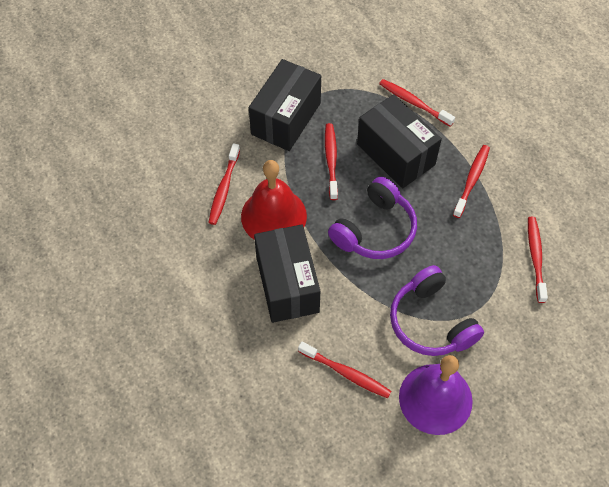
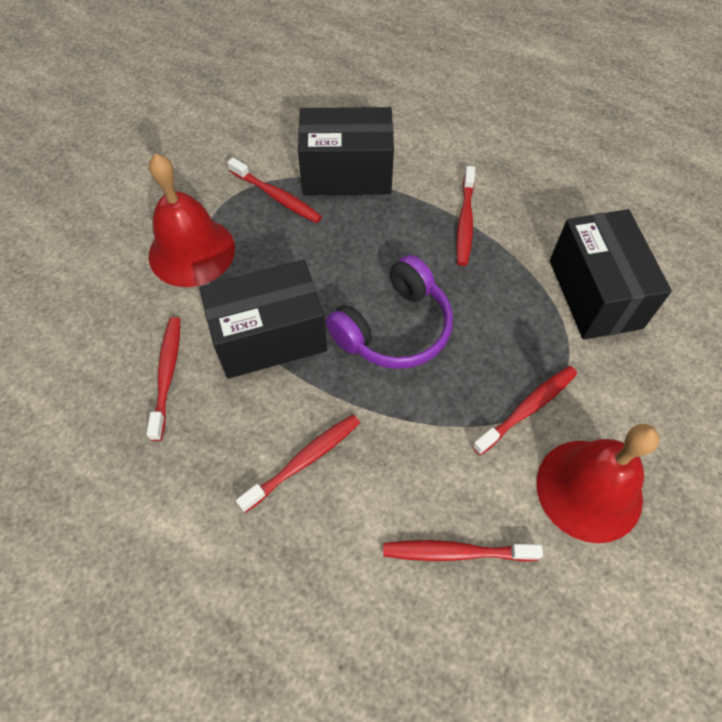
purple bell: 1 -> 0
purple headphones: 2 -> 1
red bell: 1 -> 2

